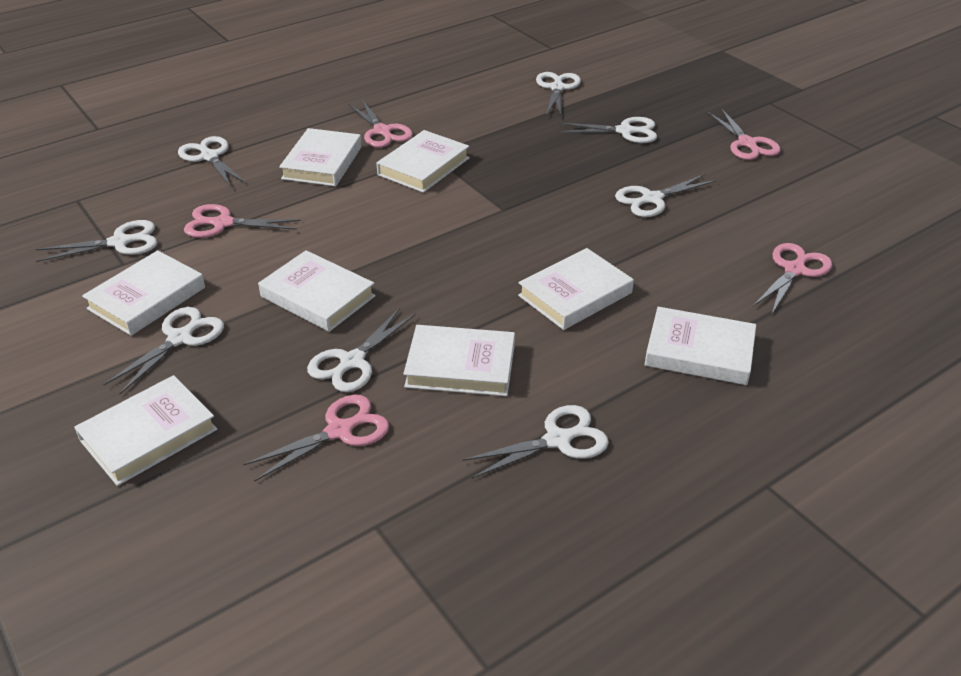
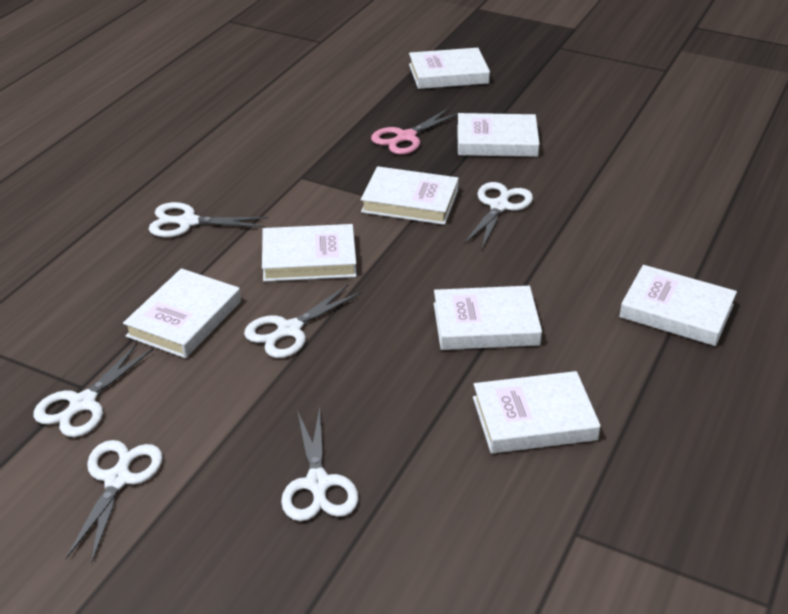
pink scissors: 5 -> 1
white scissors: 8 -> 6

